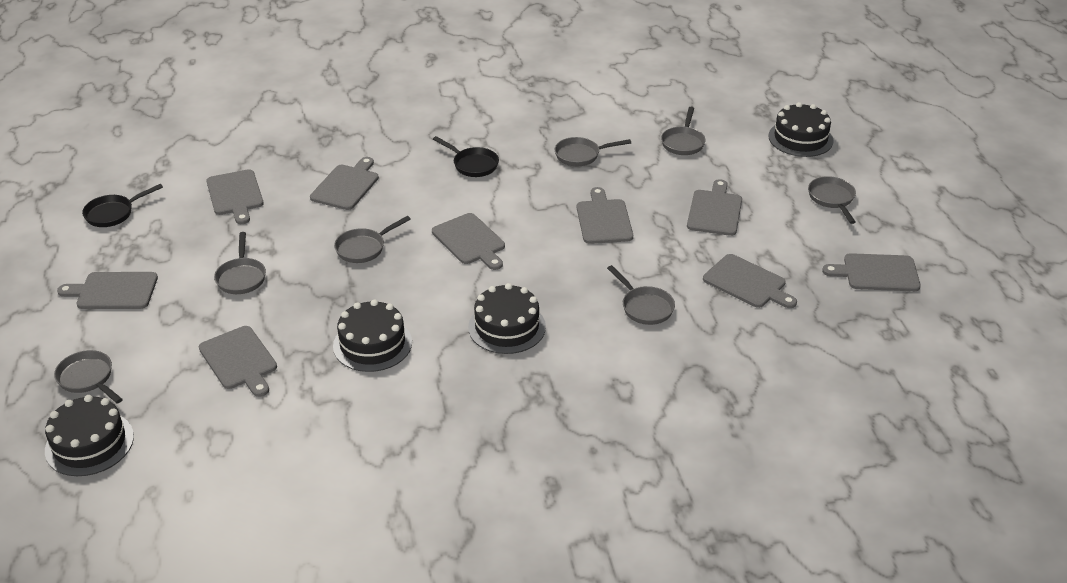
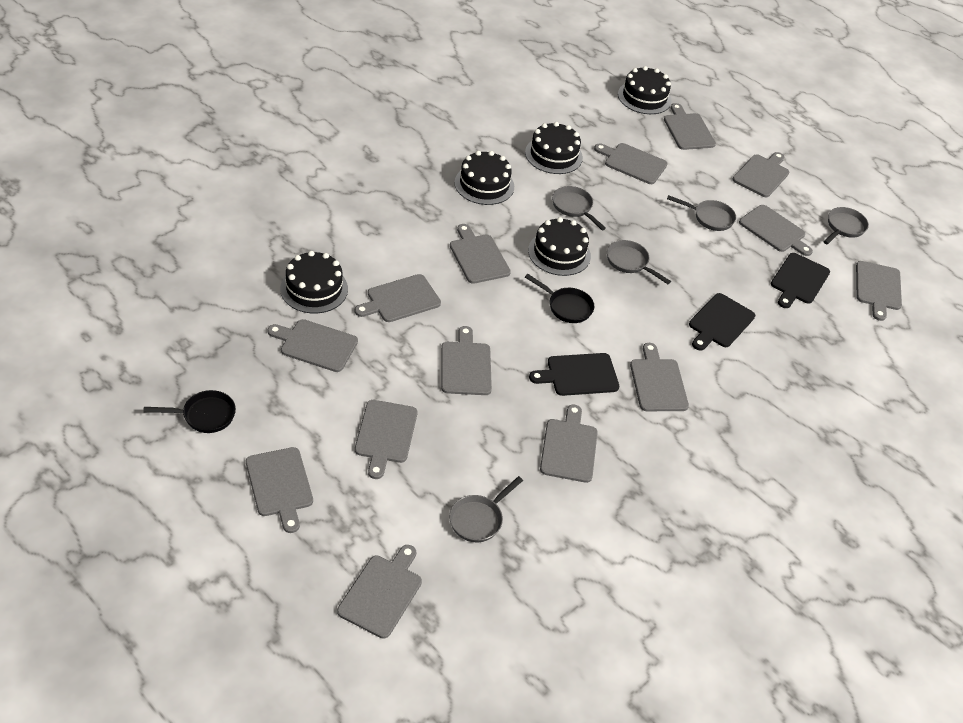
black cake: 4 -> 5
black cutting board: 0 -> 3
grey cutting board: 9 -> 14
grey pan: 7 -> 5

